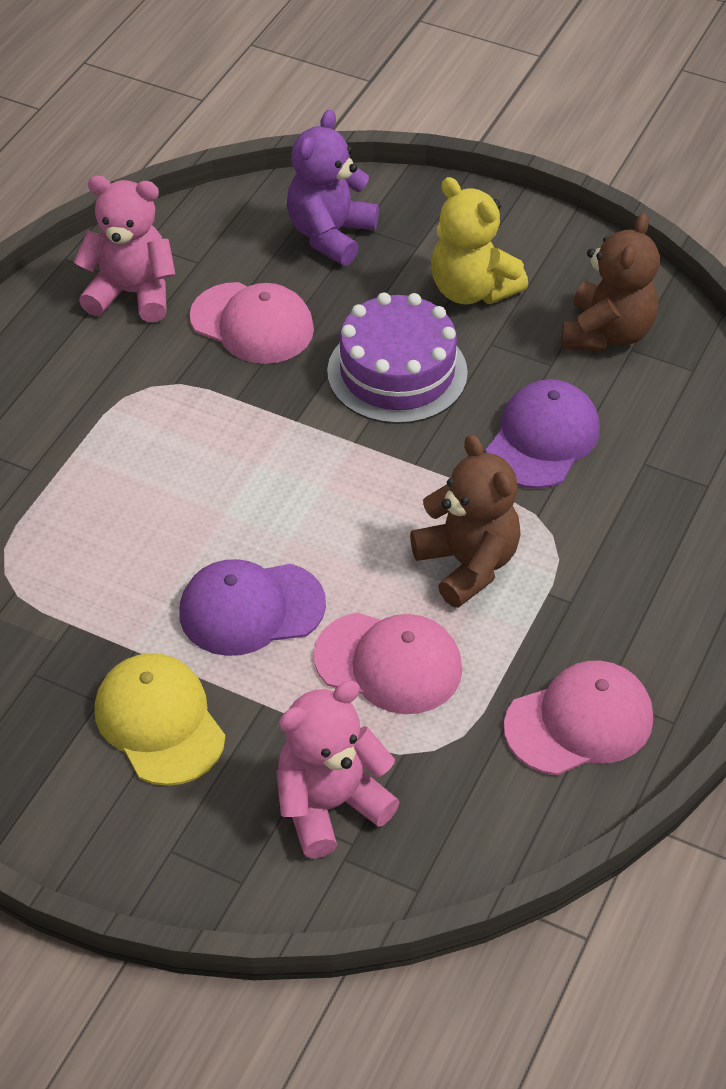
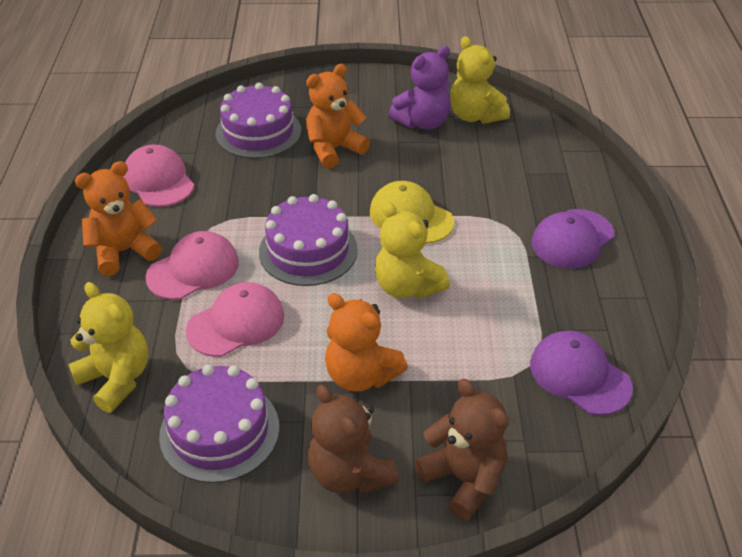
orange teddy bear: 0 -> 3
pink teddy bear: 2 -> 0
purple cake: 1 -> 3
yellow teddy bear: 1 -> 3

